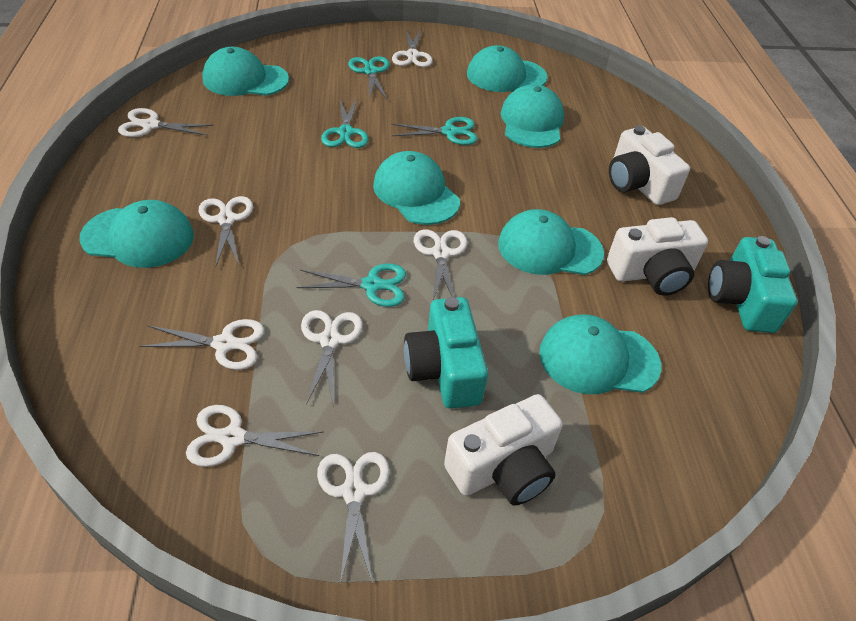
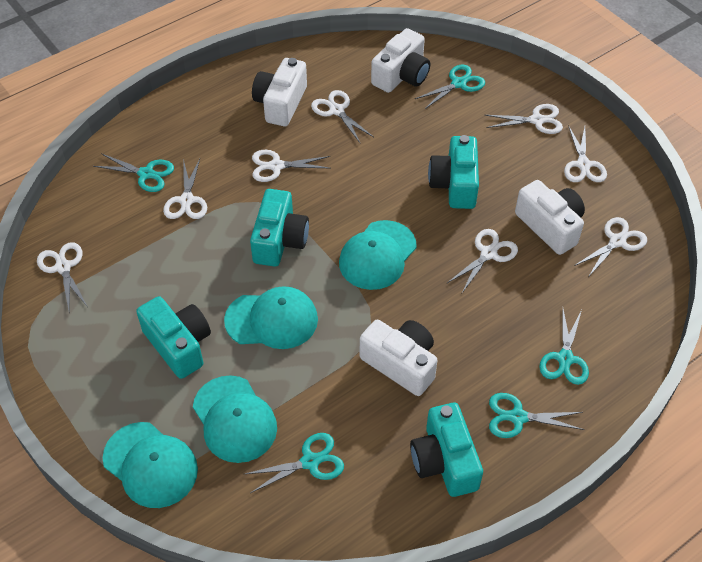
turquoise camera: 2 -> 4
turquoise cap: 7 -> 4
turquoise scissors: 4 -> 5
white camera: 3 -> 4

